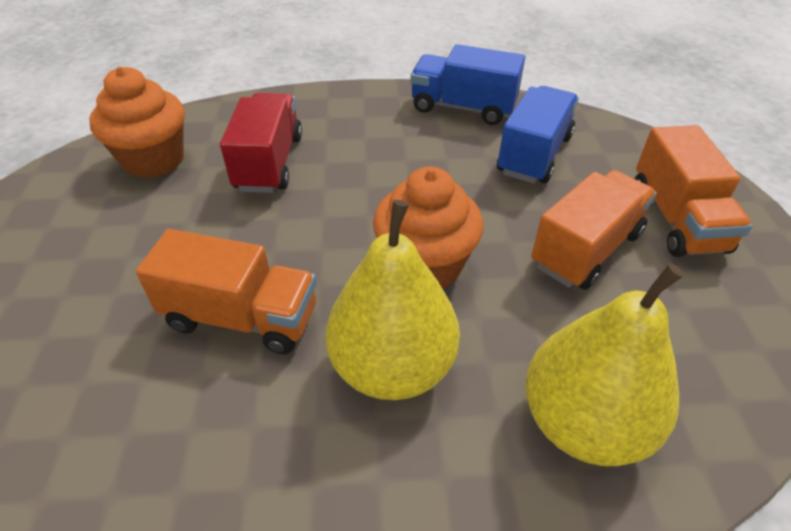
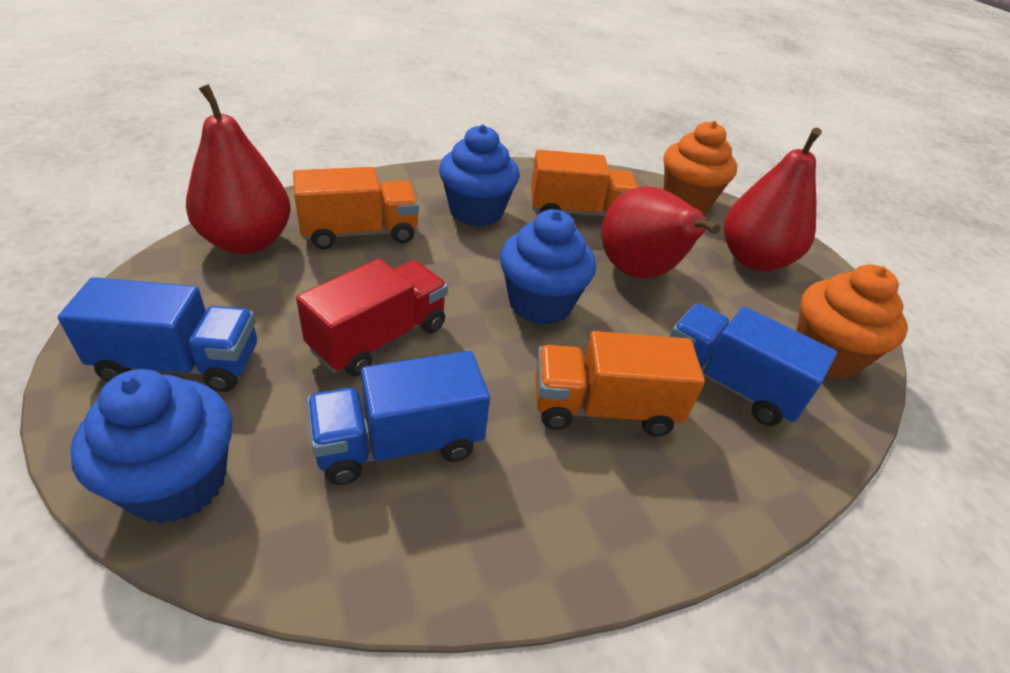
blue cupcake: 0 -> 3
blue truck: 2 -> 3
red pear: 0 -> 3
yellow pear: 2 -> 0

